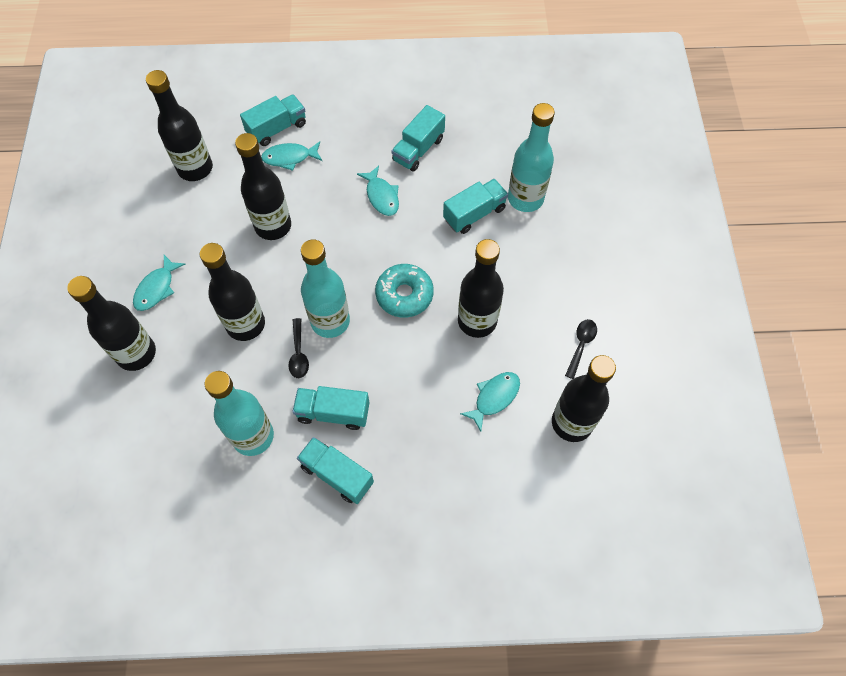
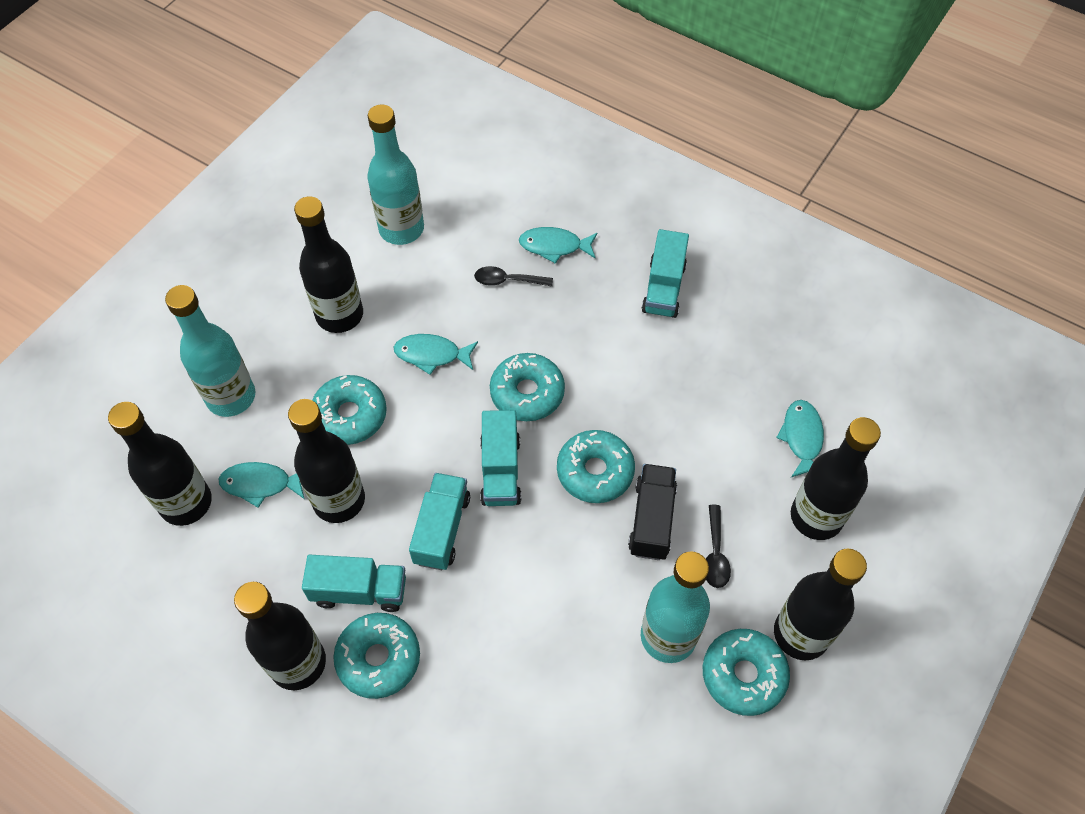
black truck: 0 -> 1
turquoise donut: 1 -> 5
turquoise truck: 5 -> 4

